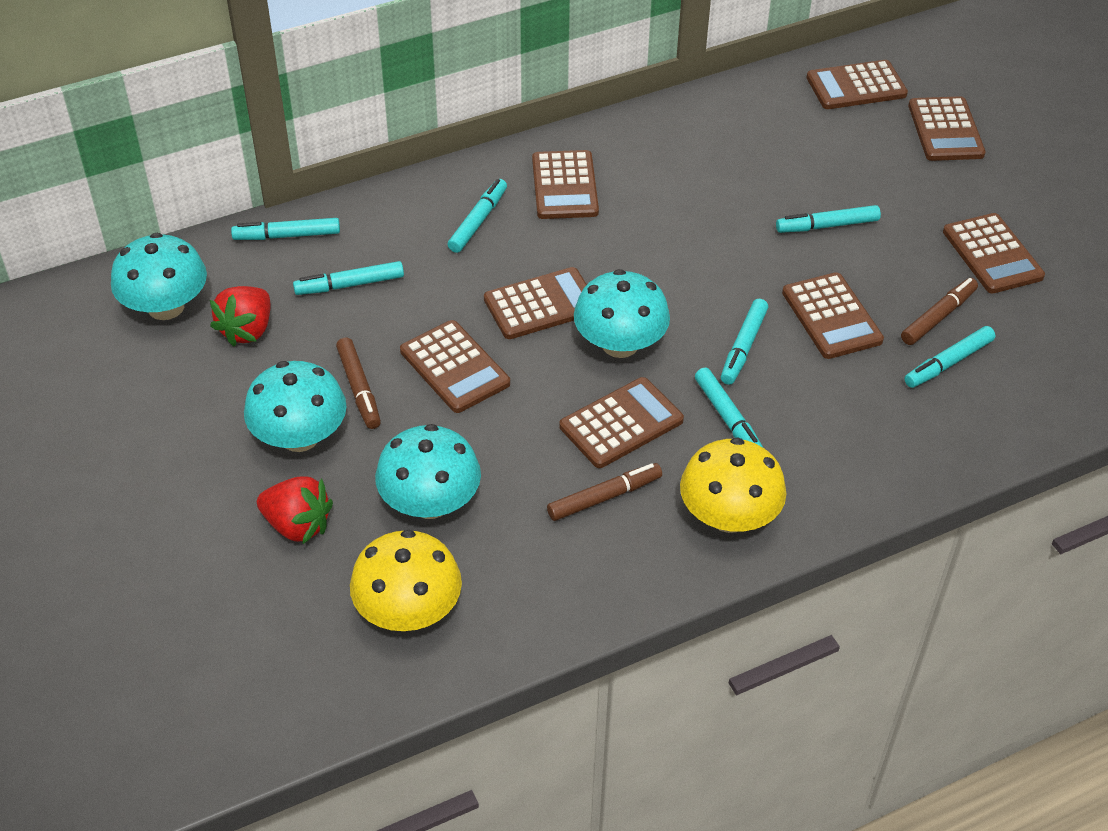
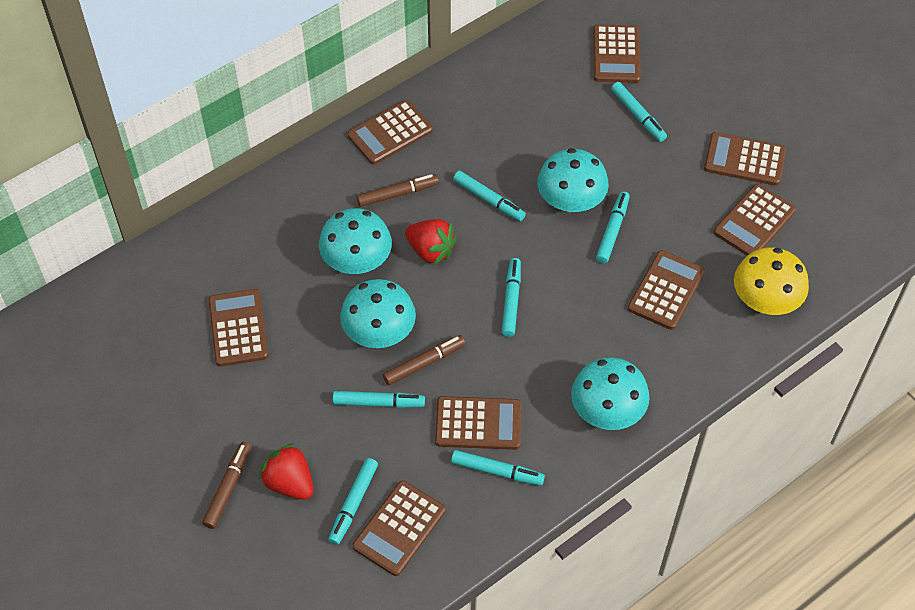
yellow mushroom: 2 -> 1

